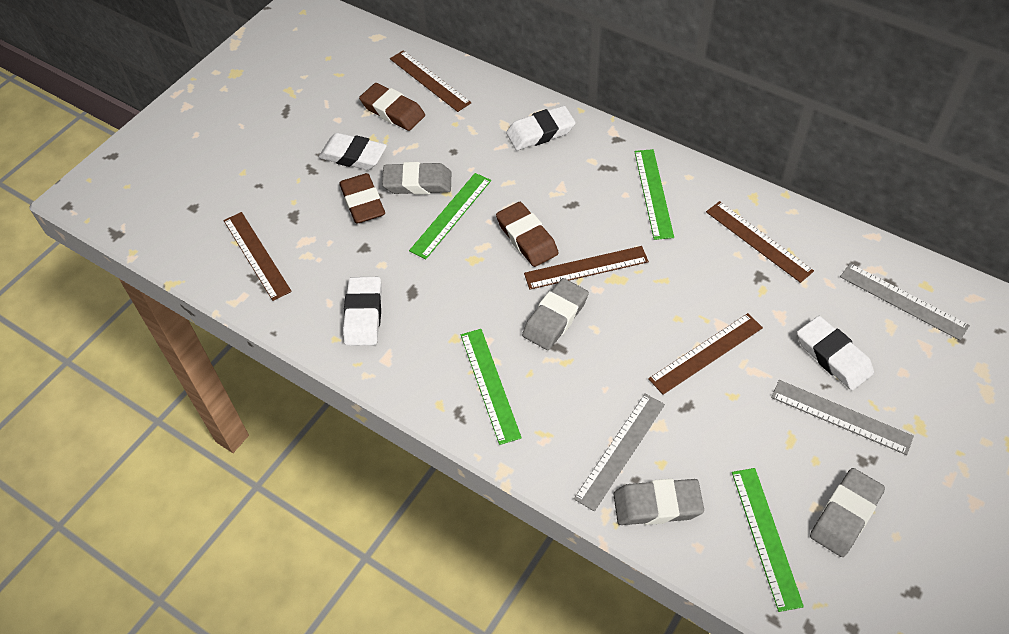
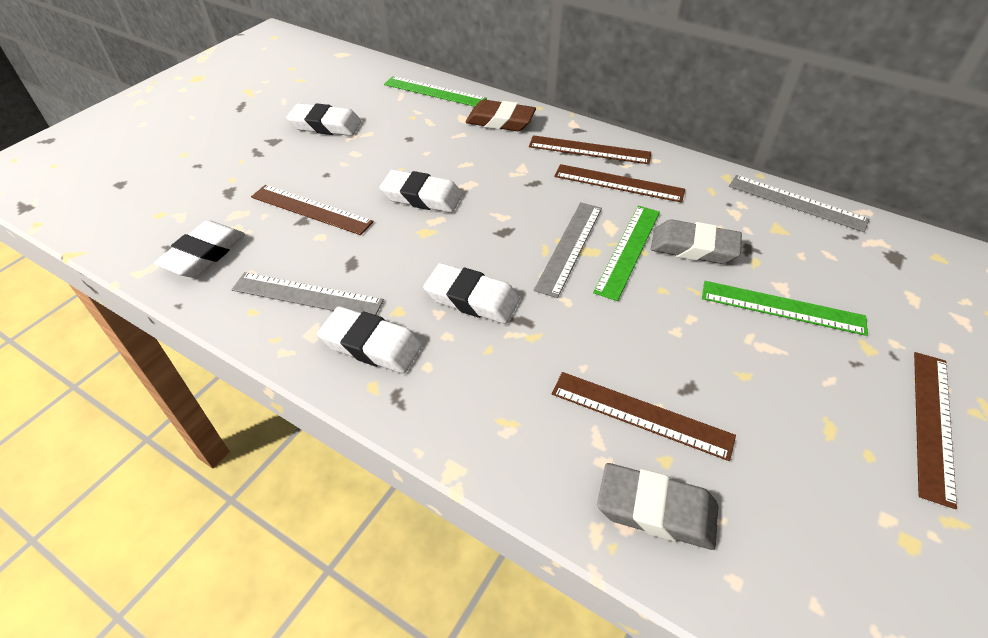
brown eraser: 3 -> 1
green ruler: 4 -> 3
grey eraser: 4 -> 2
white eraser: 4 -> 5

